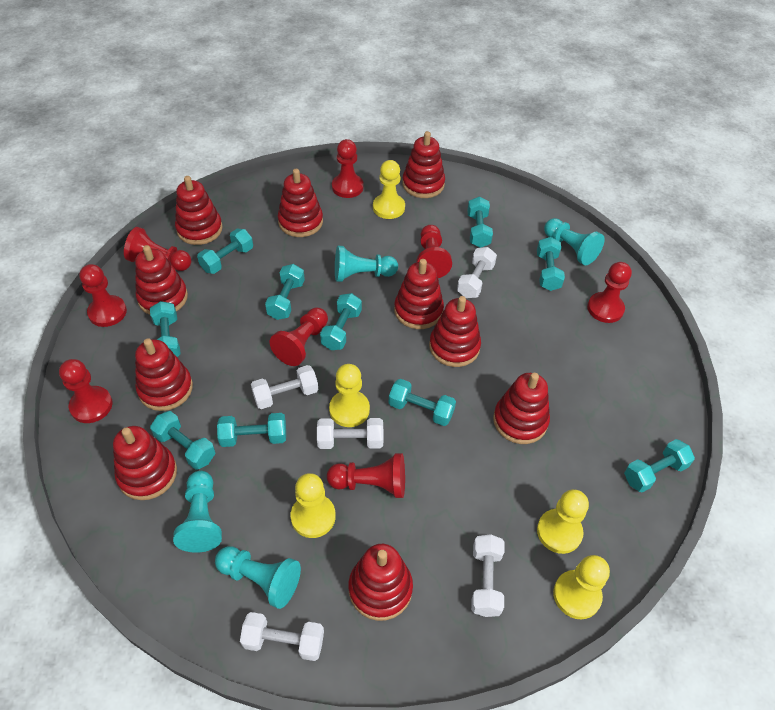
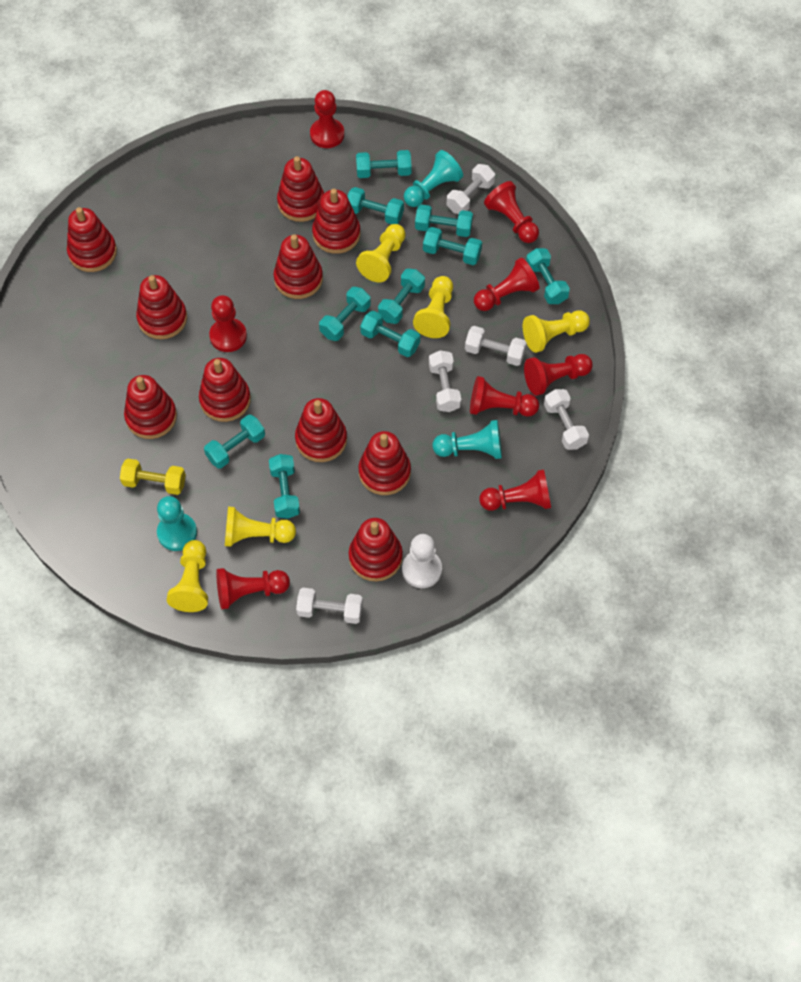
turquoise pawn: 4 -> 3
white pawn: 0 -> 1
yellow dumbbell: 0 -> 1

